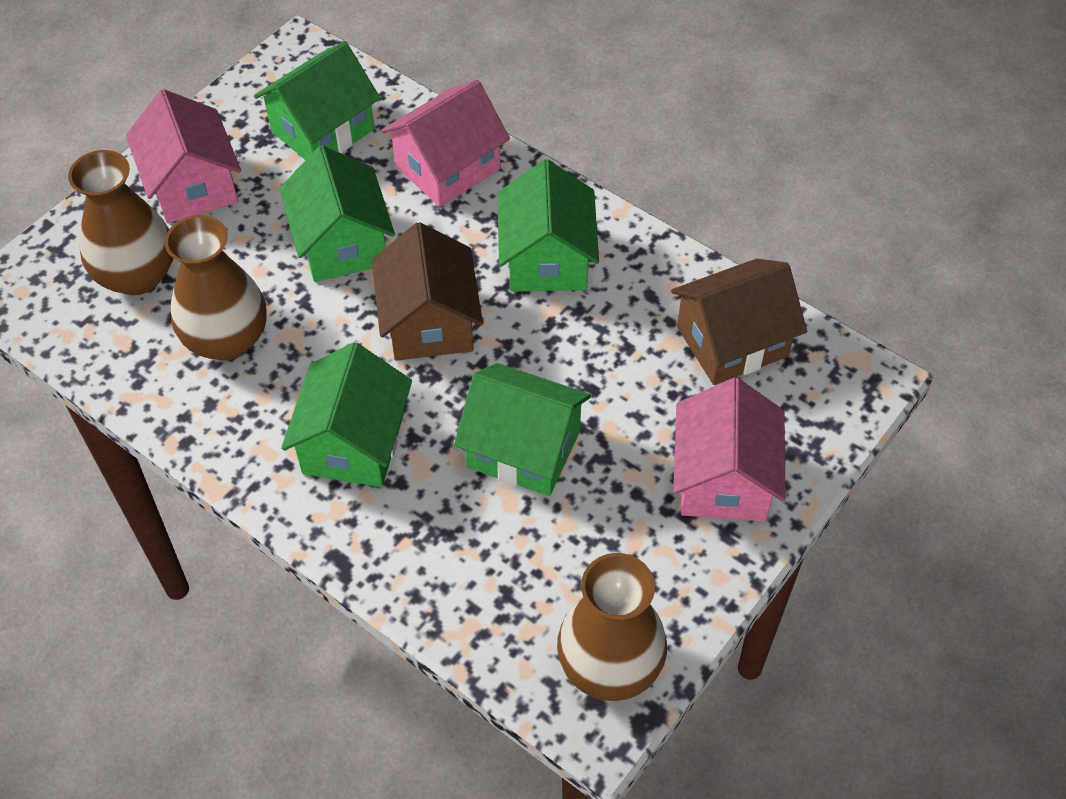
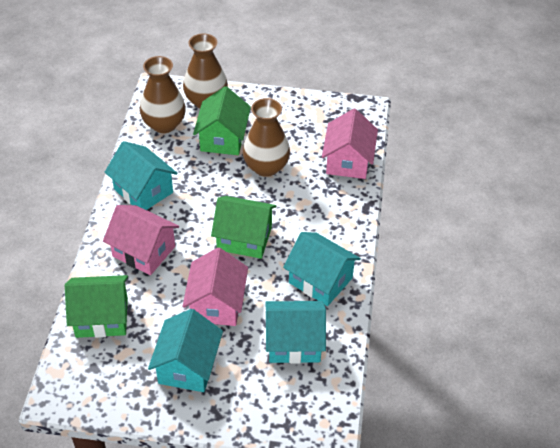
brown house: 2 -> 0
green house: 5 -> 3
turquoise house: 0 -> 4

